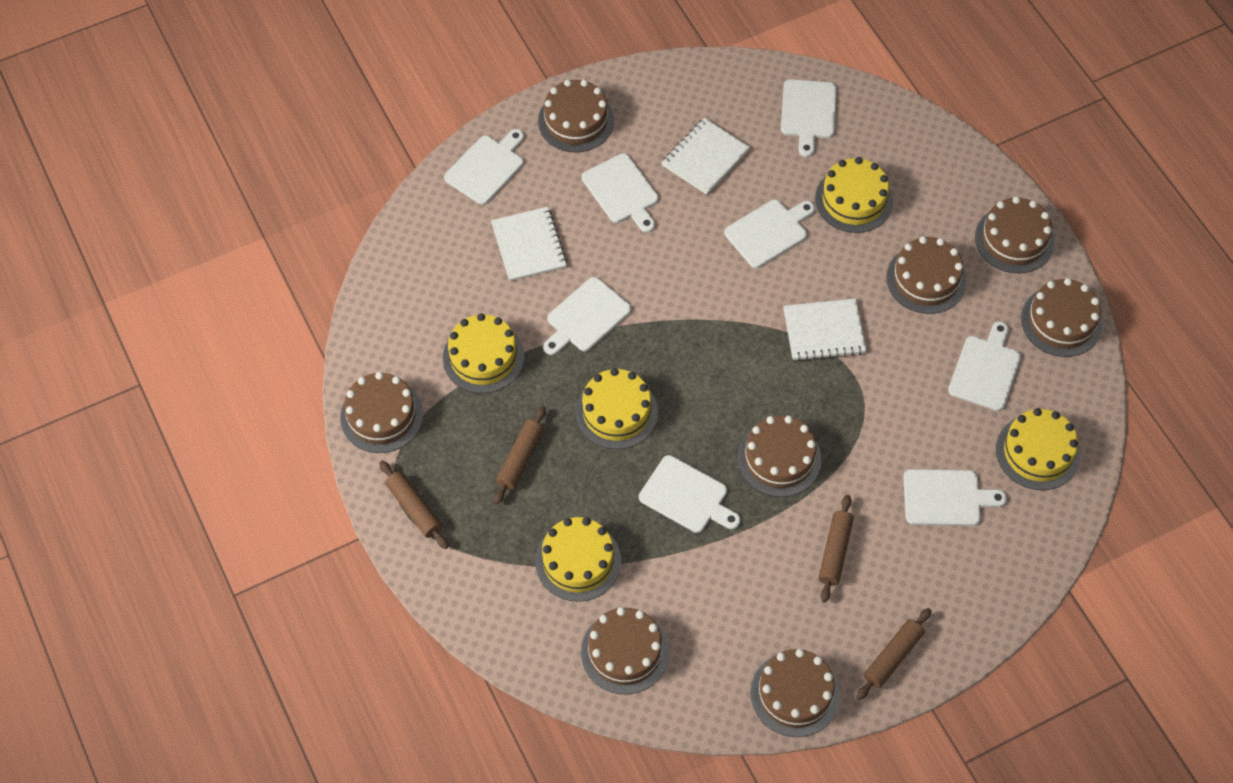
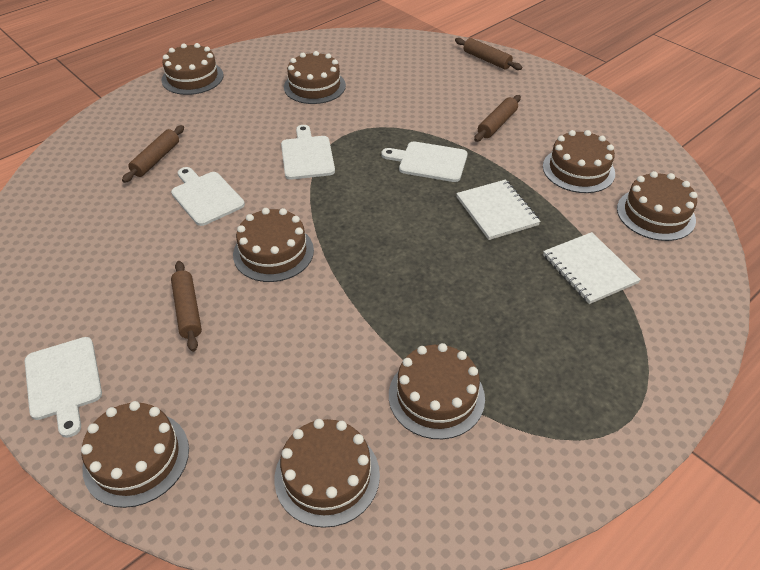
white cutting board: 8 -> 4
white notebook: 3 -> 2
yellow cake: 5 -> 0

